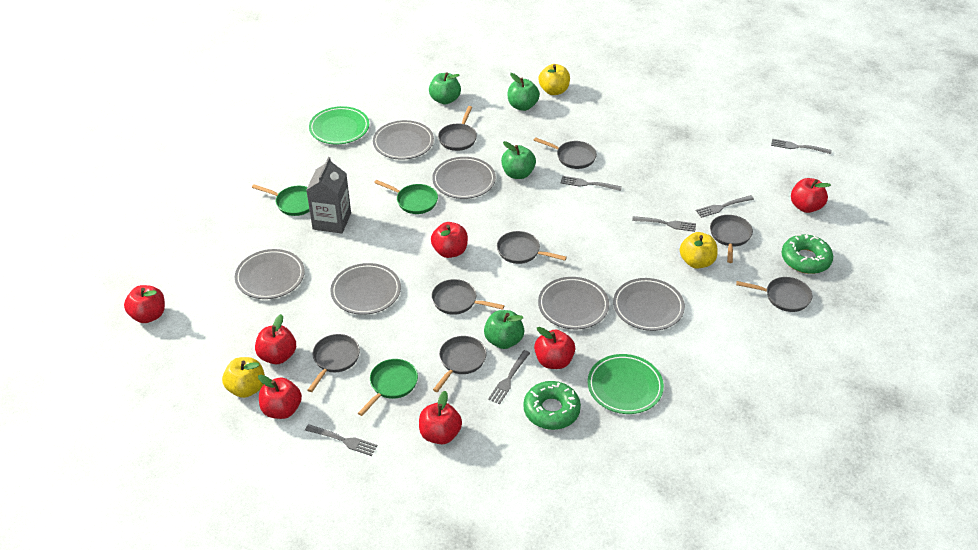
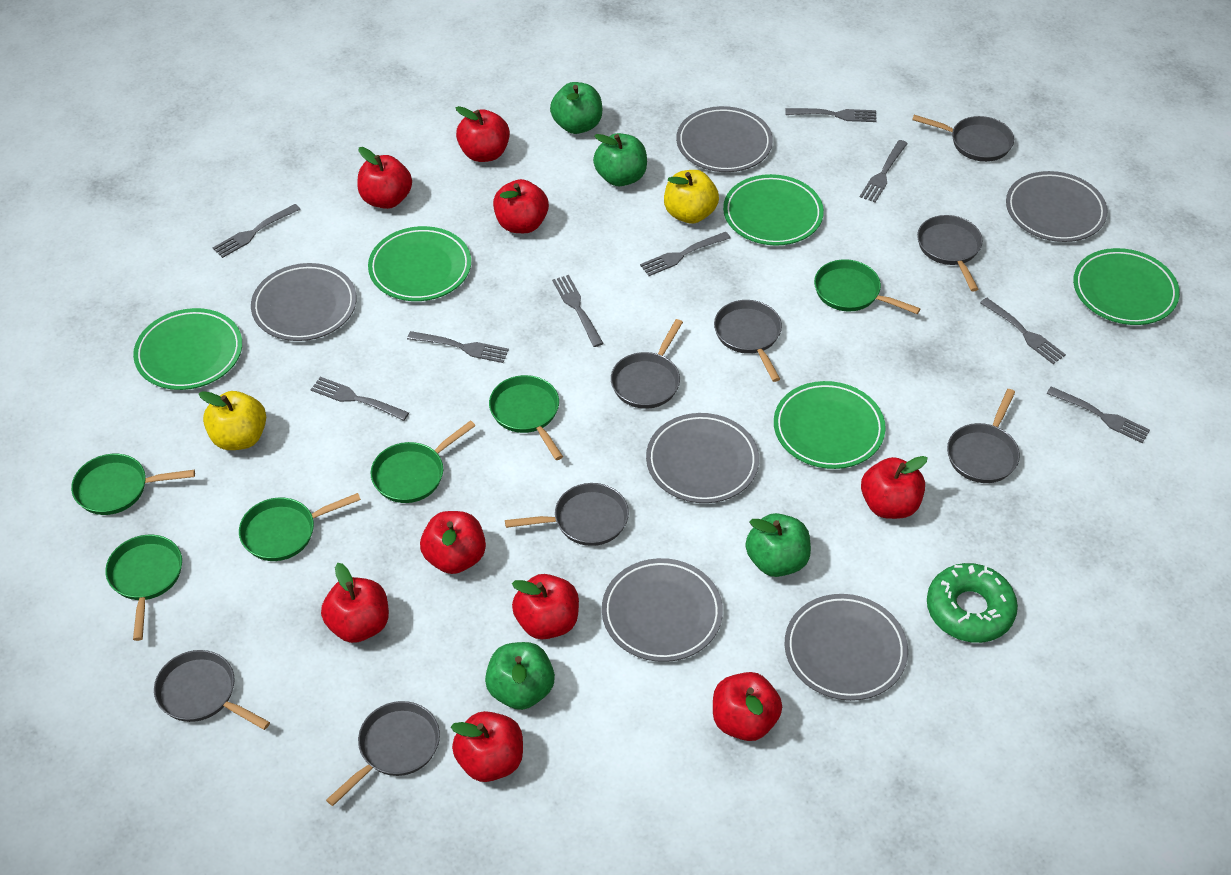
green donut: 2 -> 1
green pan: 3 -> 6
green plate: 2 -> 5
grey carton: 1 -> 0
grey fork: 6 -> 9
red apple: 7 -> 9
yellow apple: 3 -> 2

